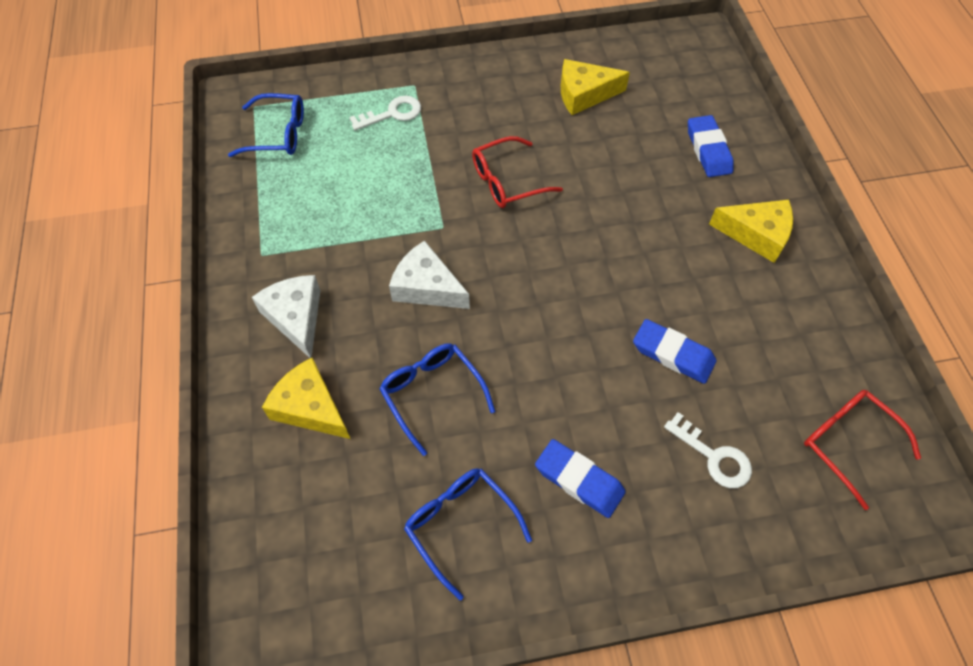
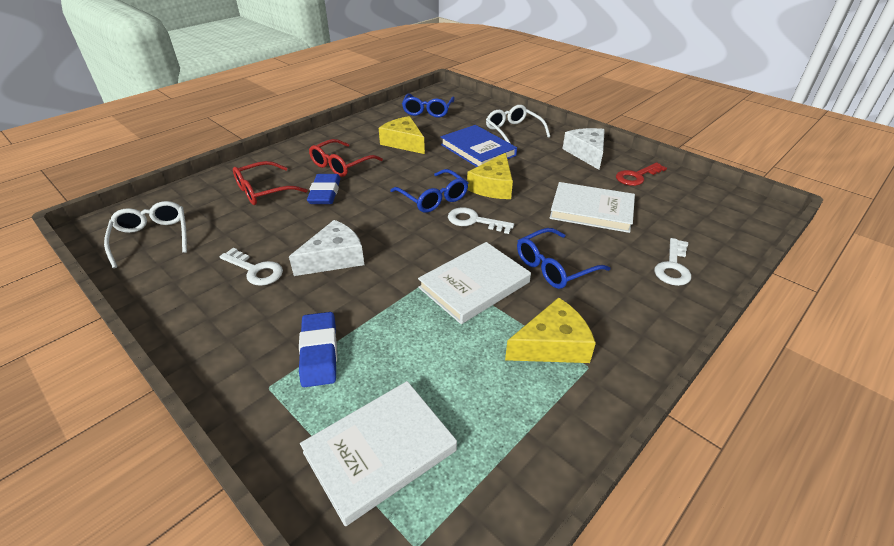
blue book: 0 -> 1
blue eraser: 3 -> 2
red key: 0 -> 1
white book: 0 -> 3
white glasses: 0 -> 2
white key: 2 -> 3

